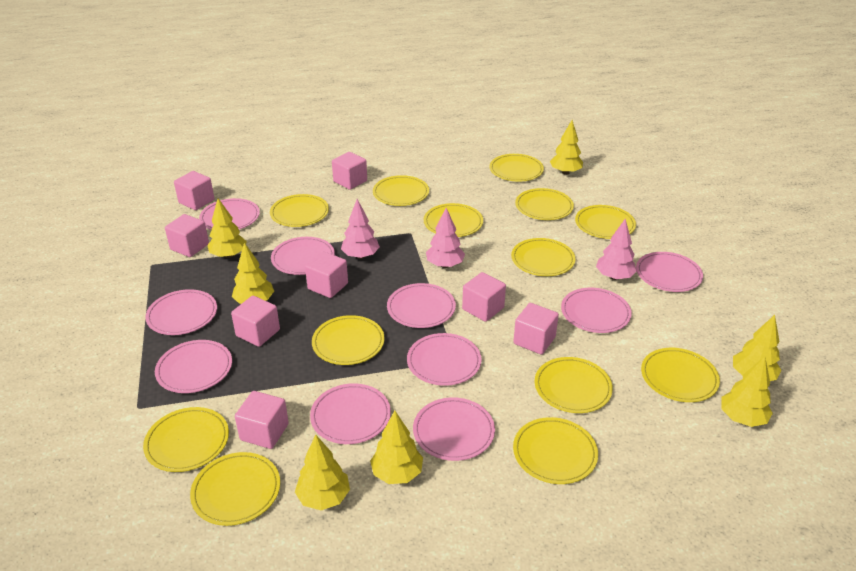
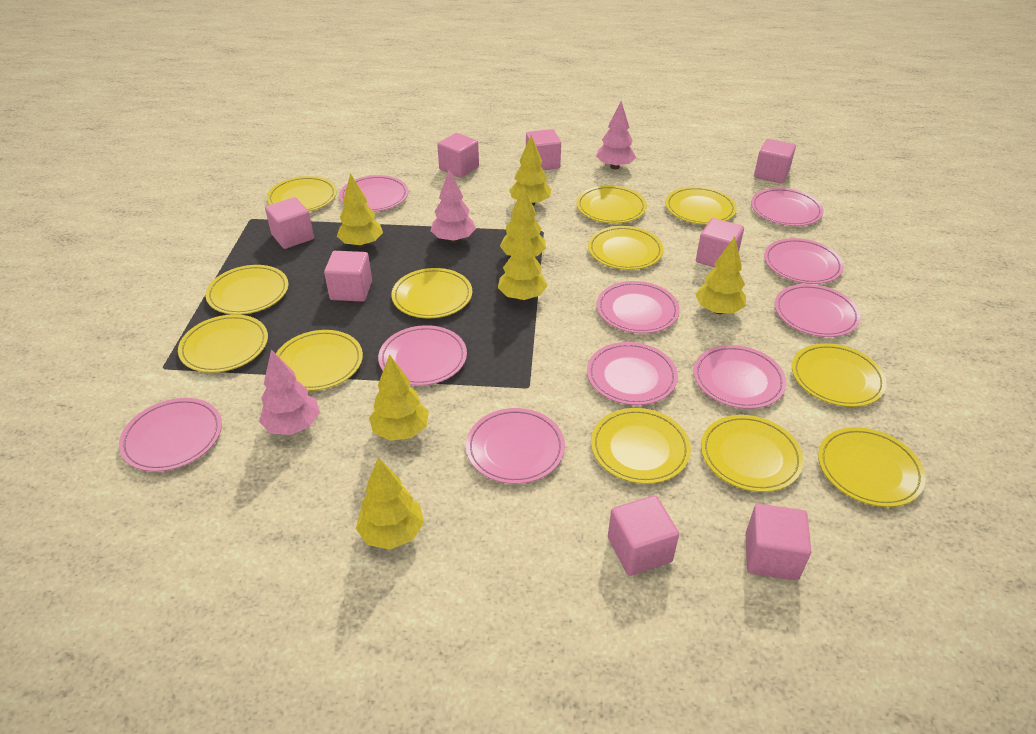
yellow plate: 13 -> 12

